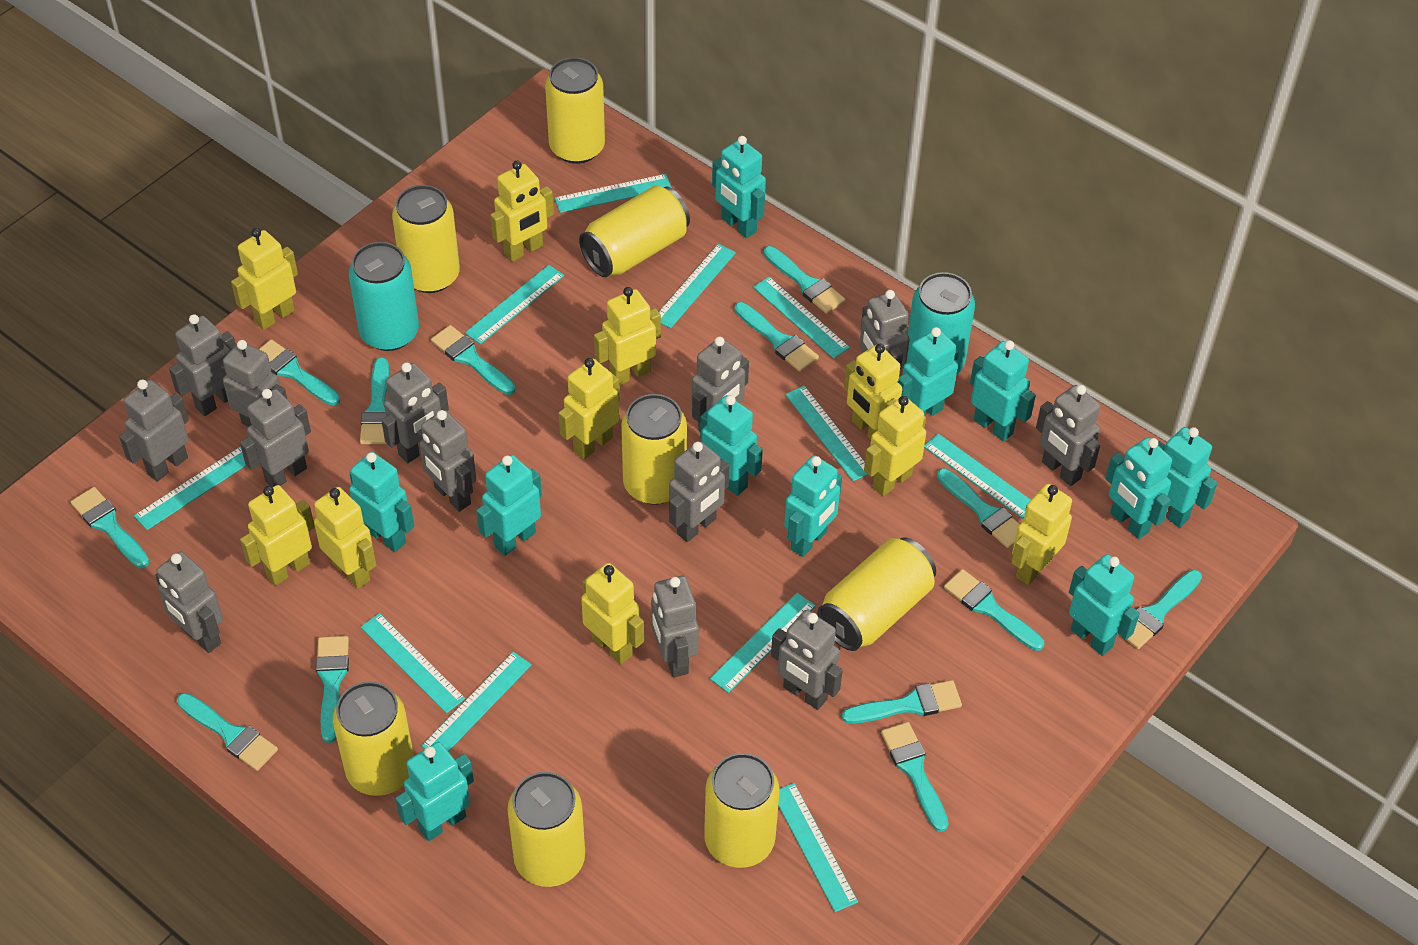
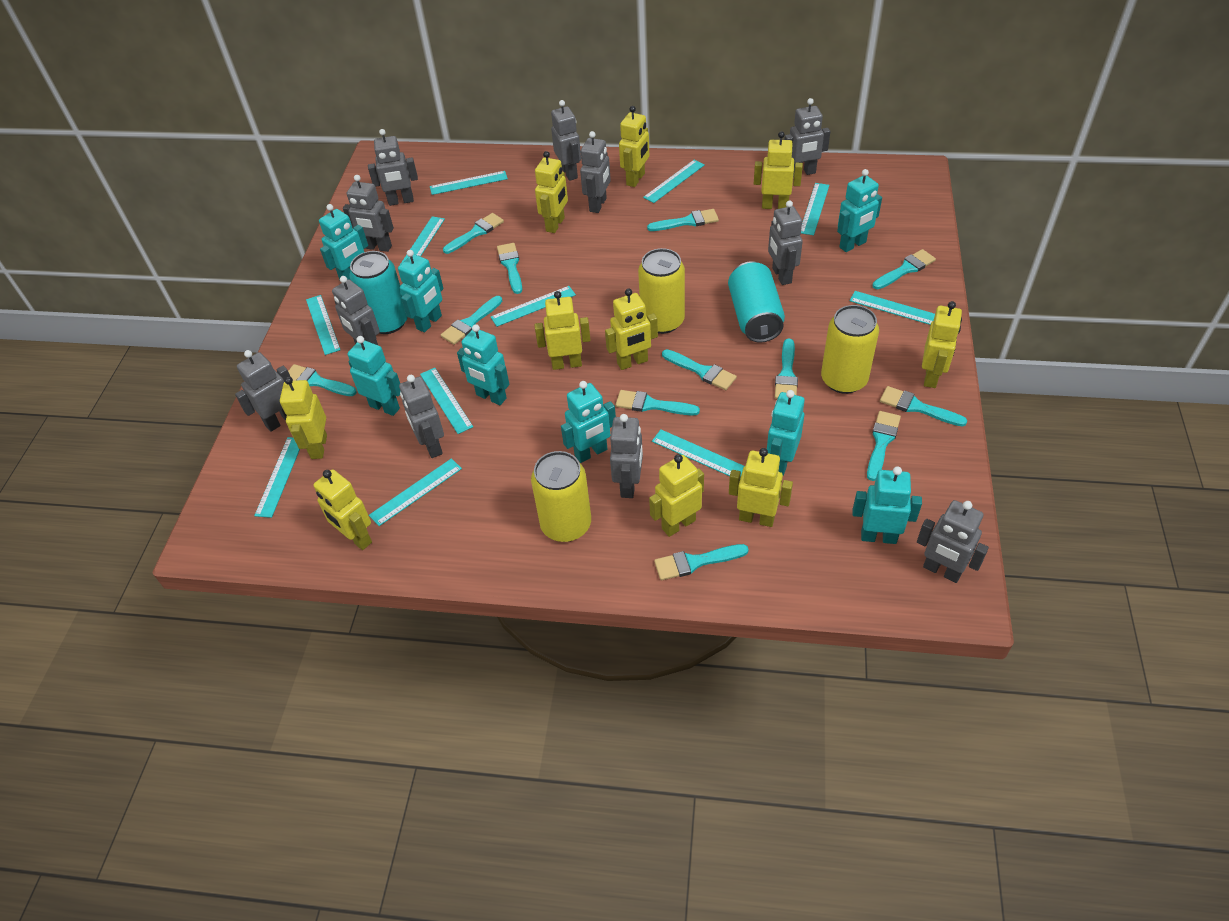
grey robot: 13 -> 11
turquoise brush: 13 -> 12
turquoise robot: 11 -> 8
yellow can: 8 -> 3

